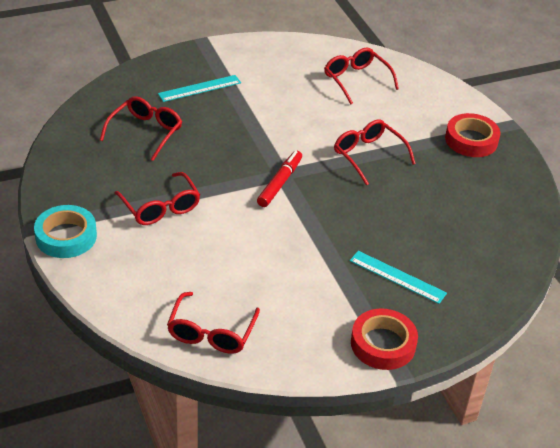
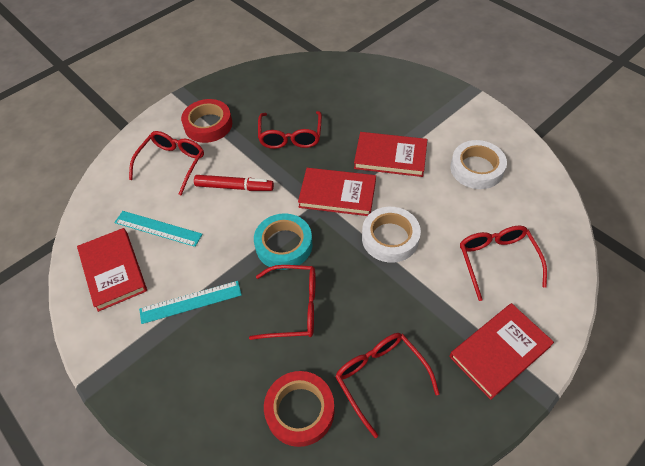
red book: 0 -> 4
white tape: 0 -> 2

